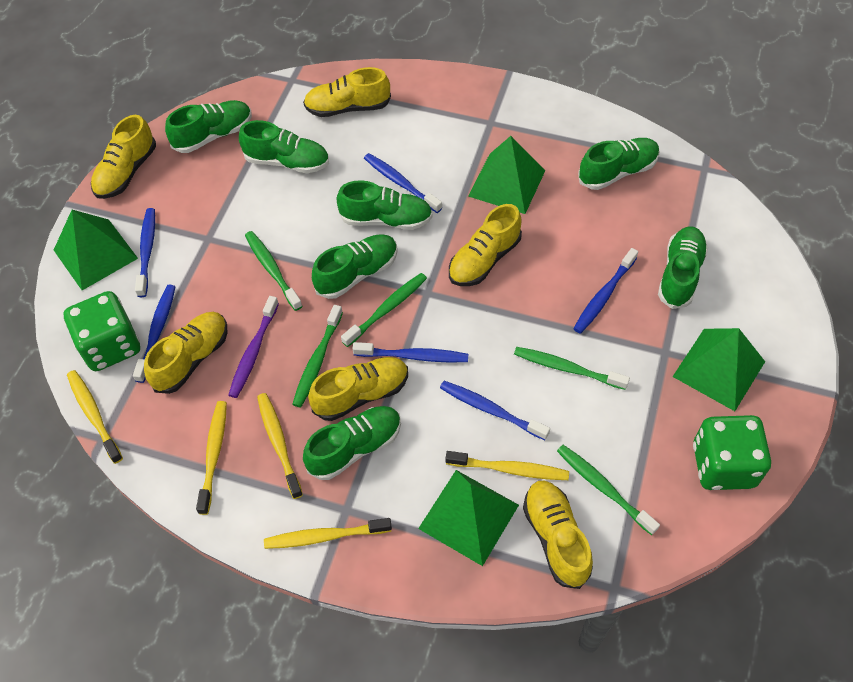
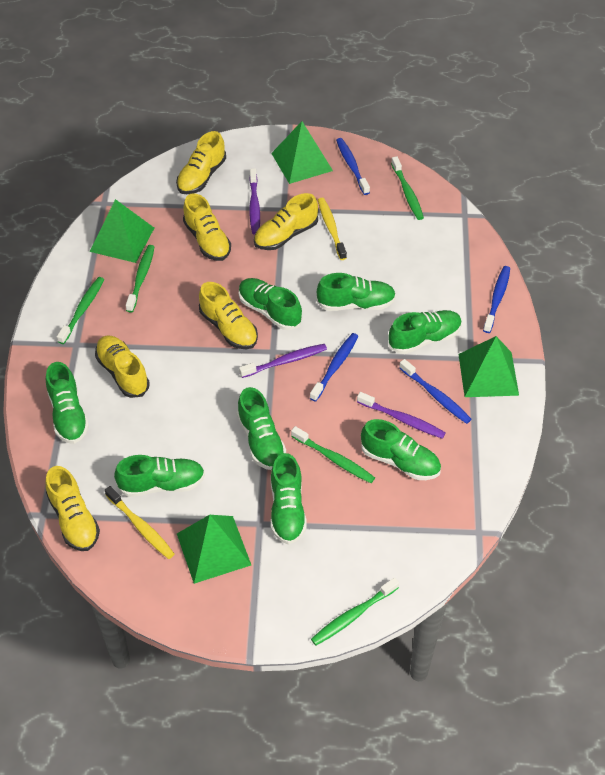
blue toothbrush: 6 -> 4
green dice: 2 -> 0
green shoe: 7 -> 8
purple toothbrush: 1 -> 3
yellow toothbrush: 5 -> 2

